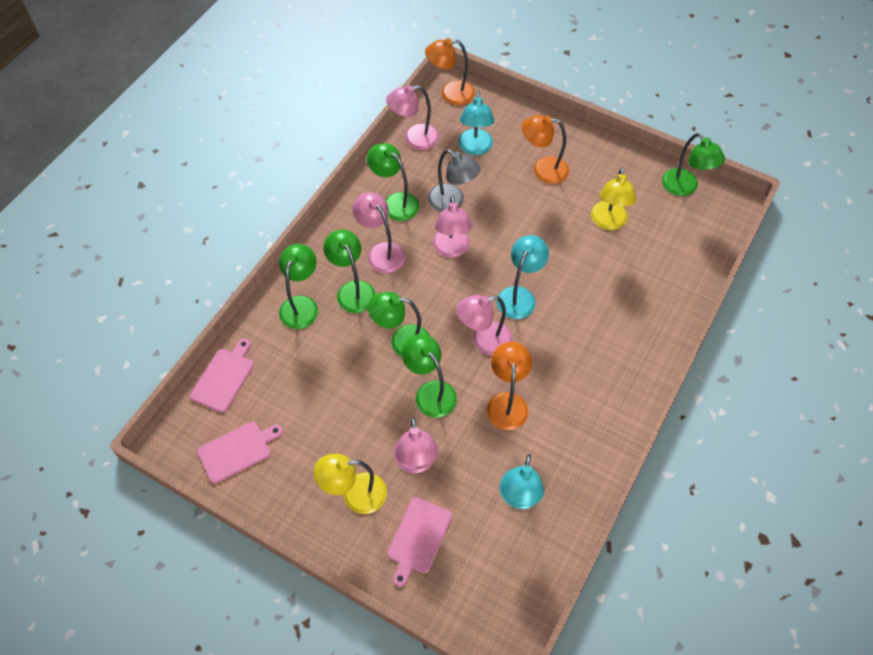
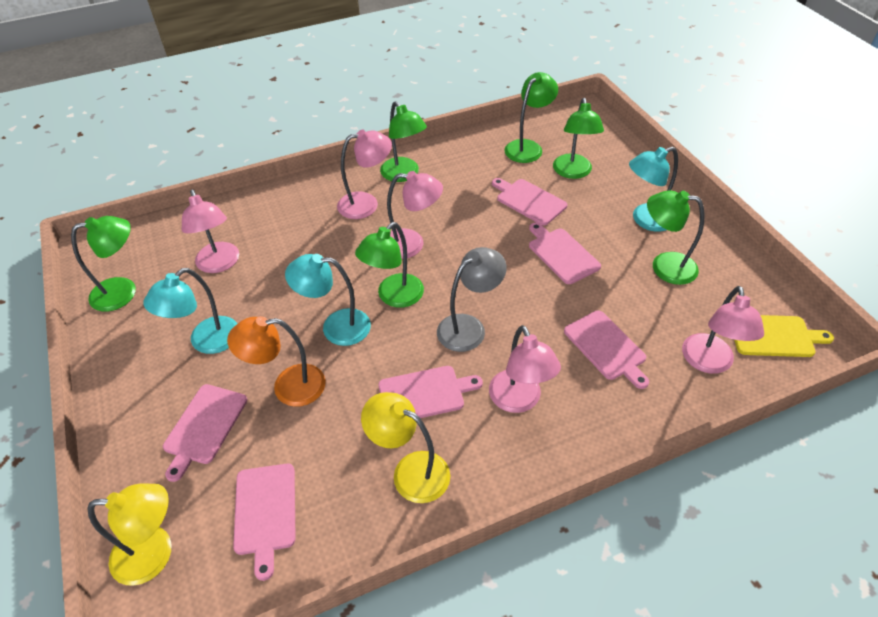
orange lamp: 3 -> 1
pink cutting board: 3 -> 6
yellow cutting board: 0 -> 1

